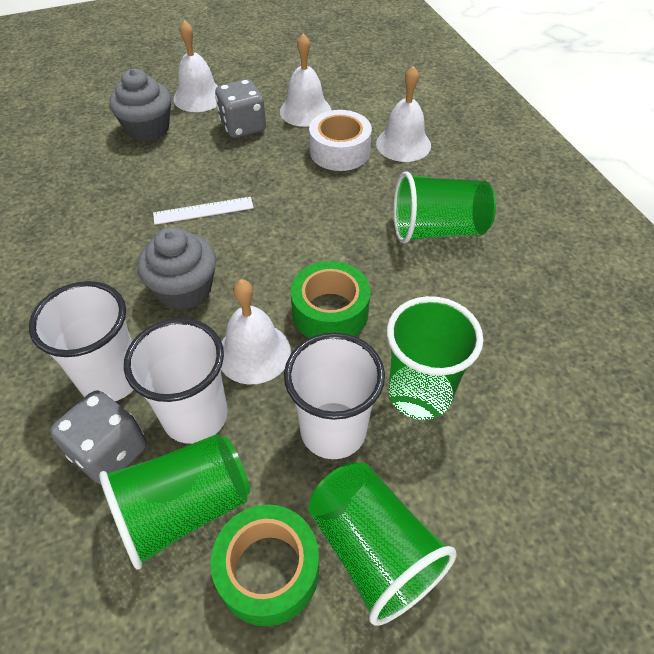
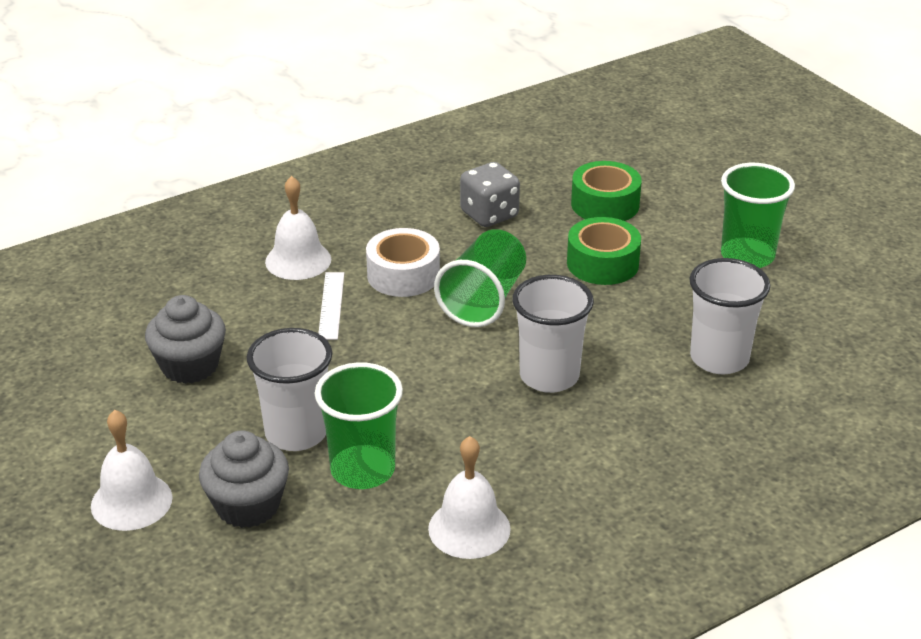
green cup: 4 -> 3
grey dice: 2 -> 1
white bell: 4 -> 3

